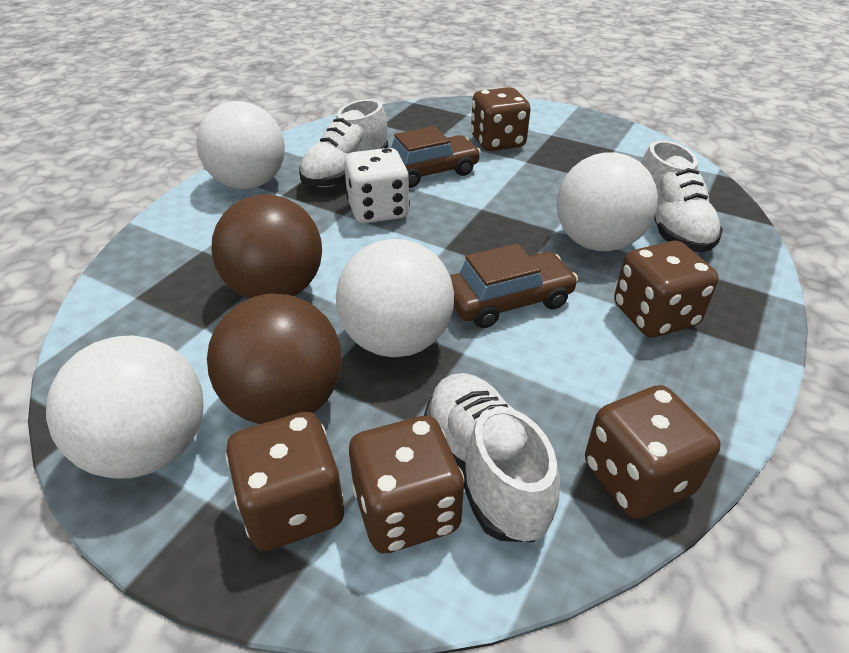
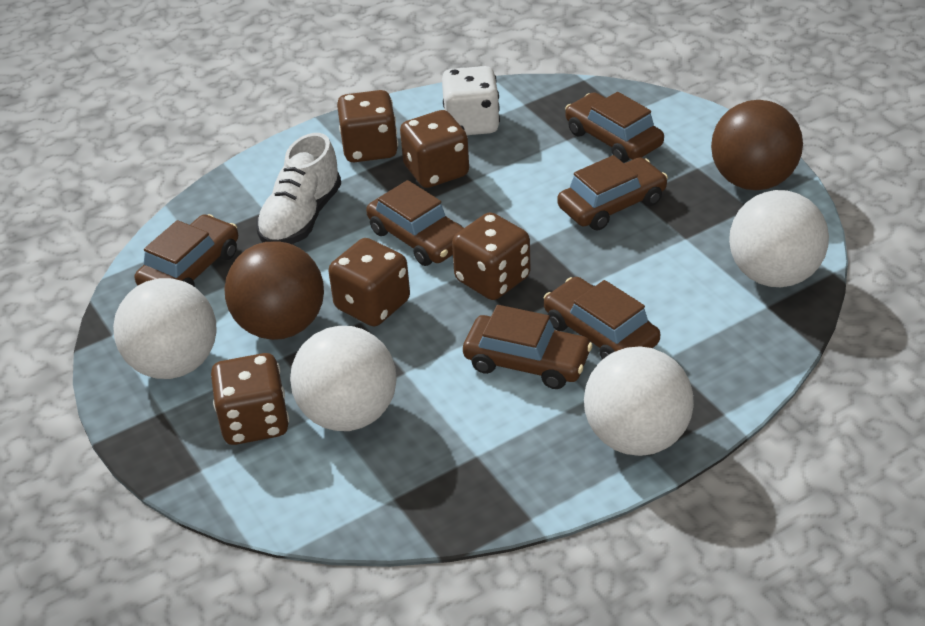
brown car: 2 -> 6
white shoe: 3 -> 1

